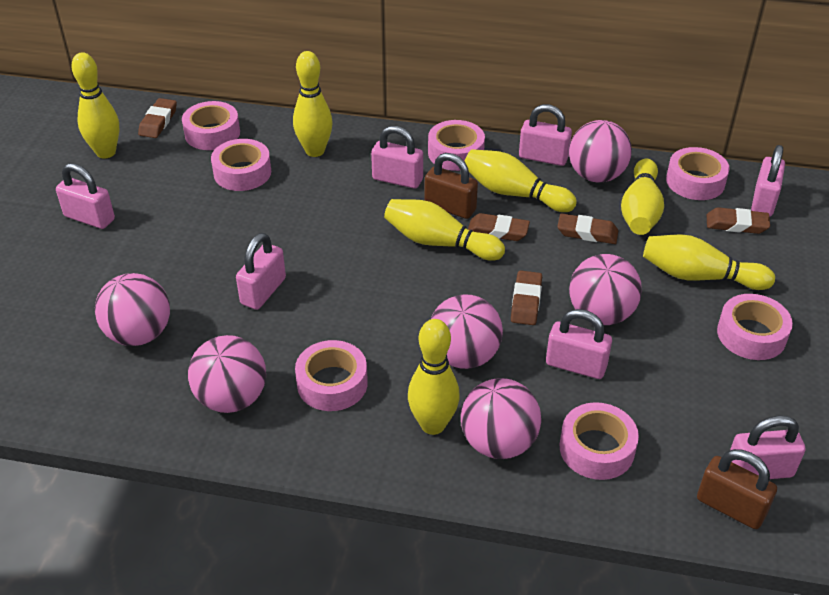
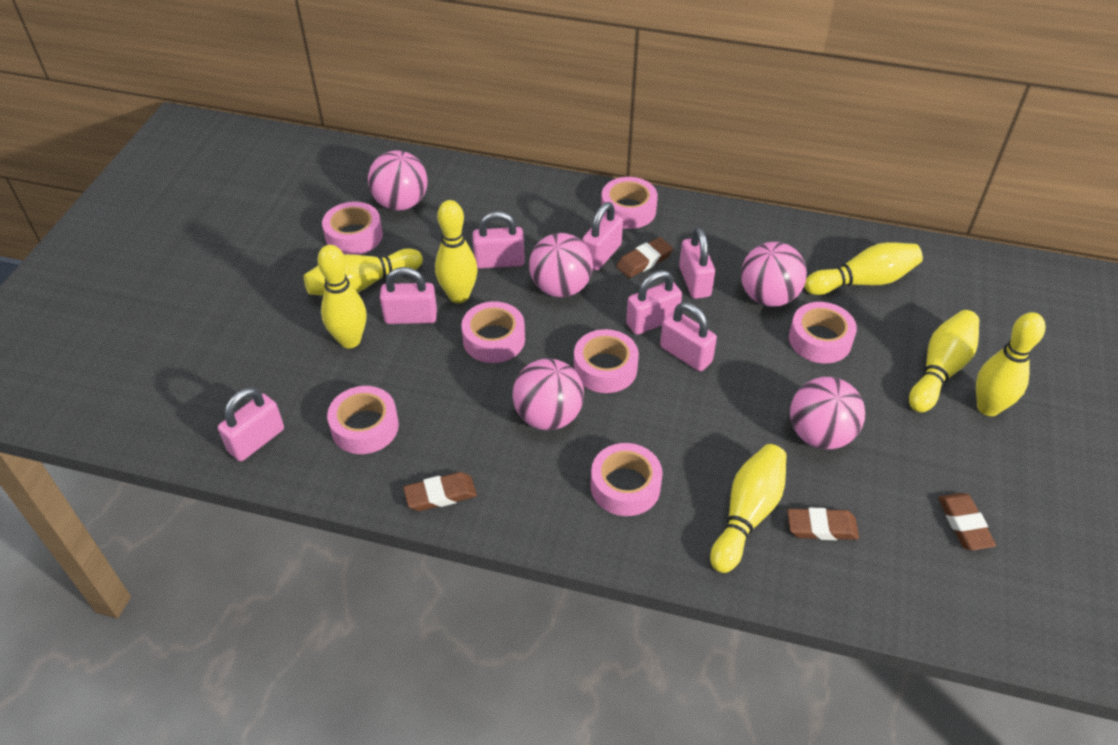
brown eraser: 5 -> 4
brown padlock: 2 -> 0
pink ball: 6 -> 5

